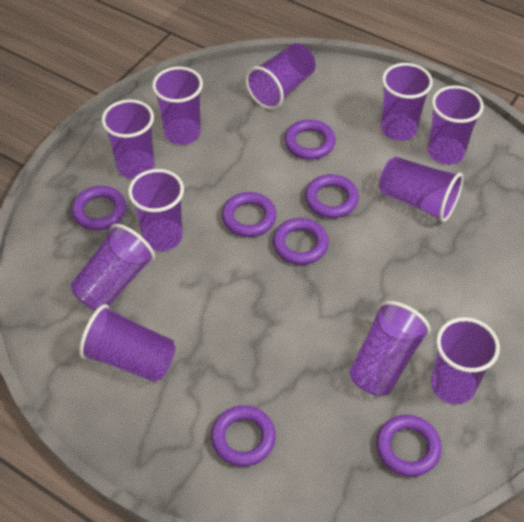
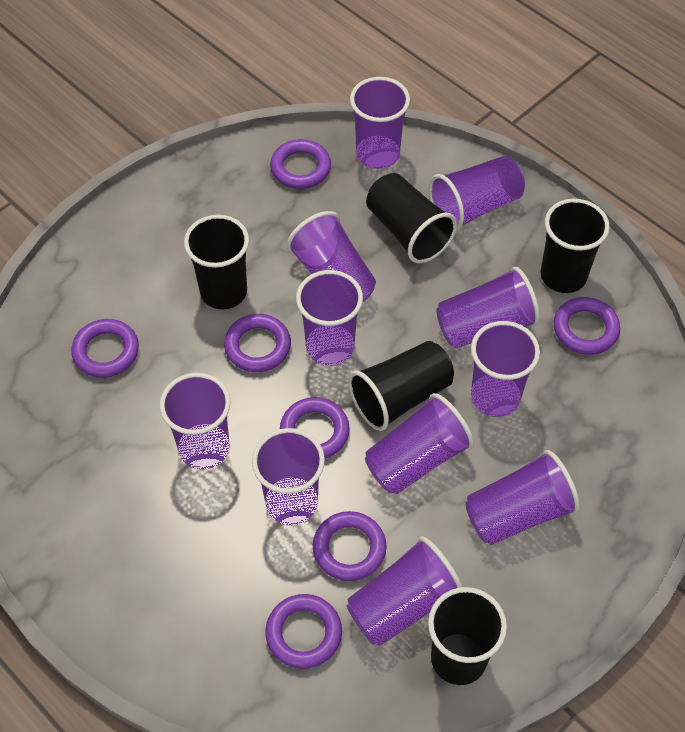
black cup: 0 -> 5

